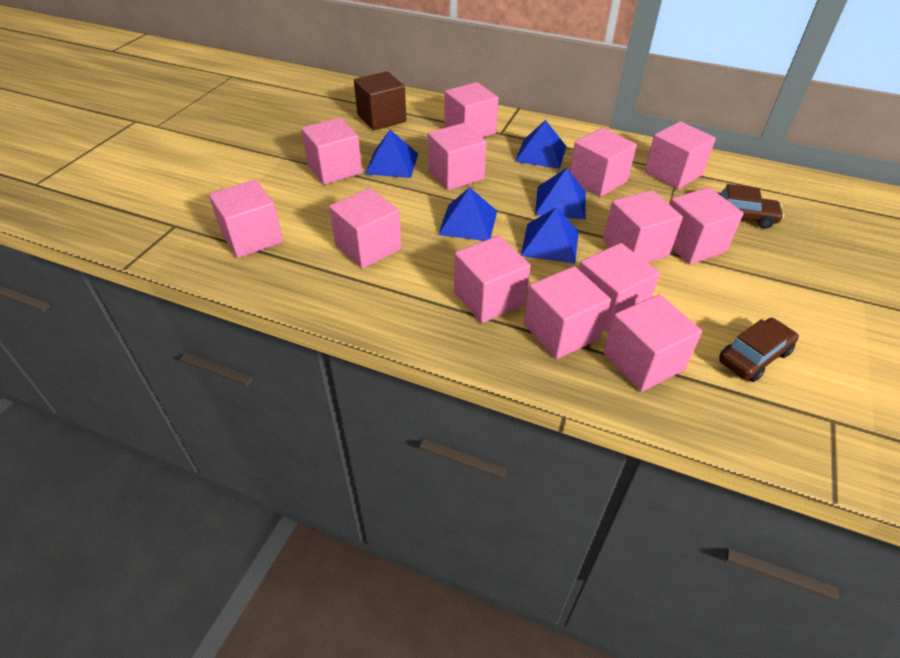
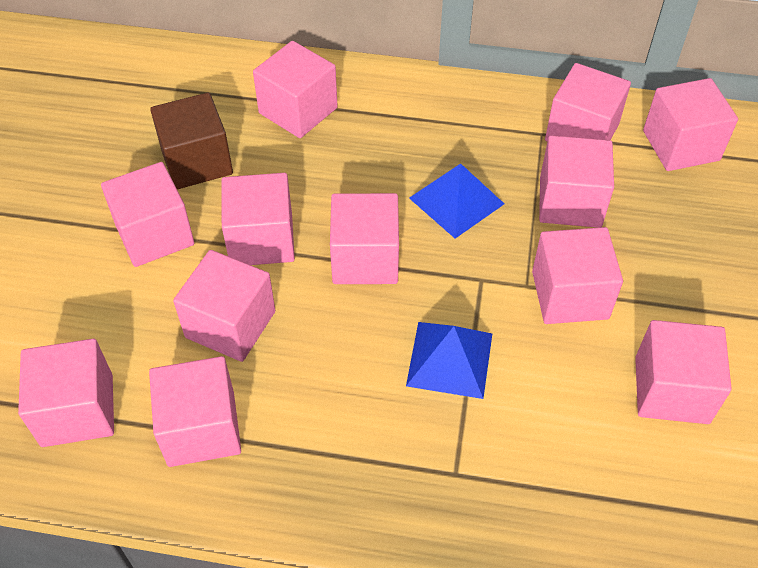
blue pyramid: 5 -> 2
brown car: 2 -> 0
pink cube: 13 -> 12

